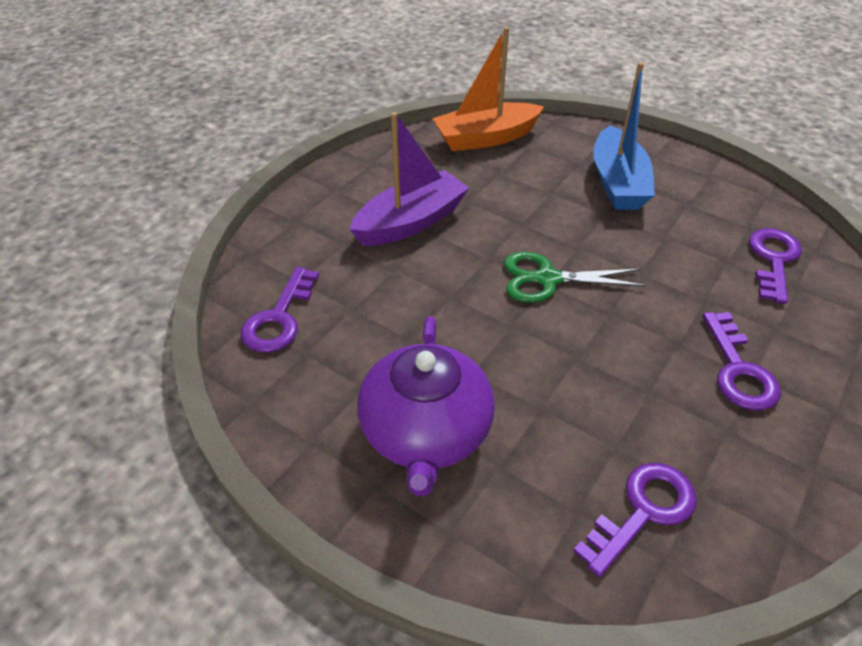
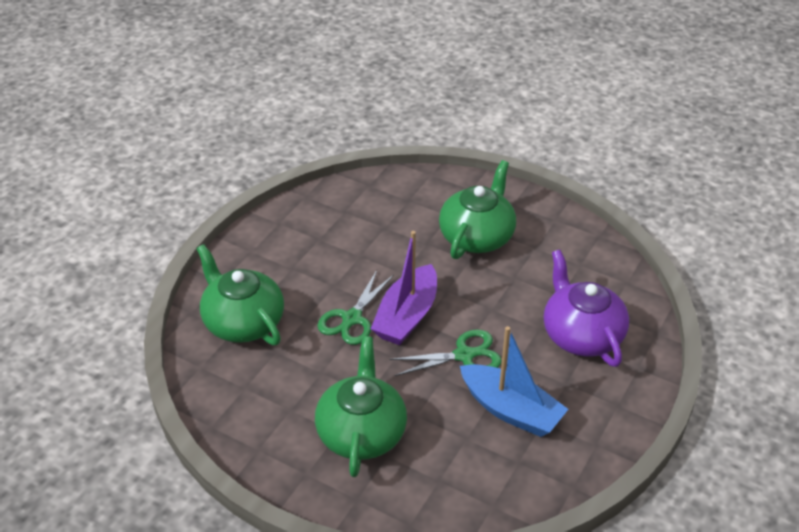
green scissors: 1 -> 2
green teapot: 0 -> 3
orange boat: 1 -> 0
purple key: 4 -> 0

